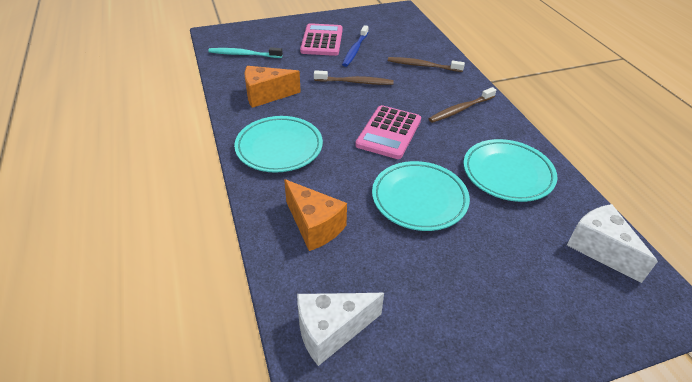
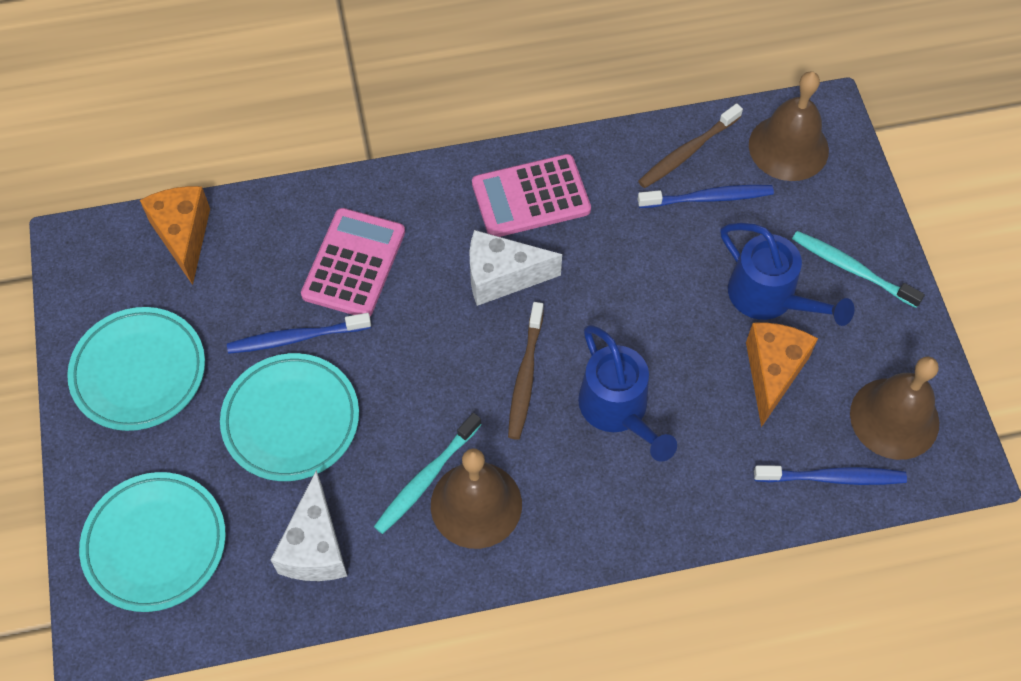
blue toothbrush: 1 -> 3
blue watering can: 0 -> 2
brown bell: 0 -> 3
brown toothbrush: 3 -> 2
turquoise toothbrush: 1 -> 2

